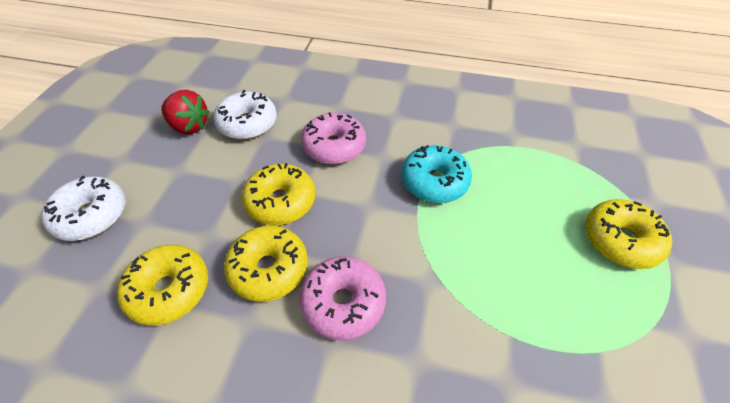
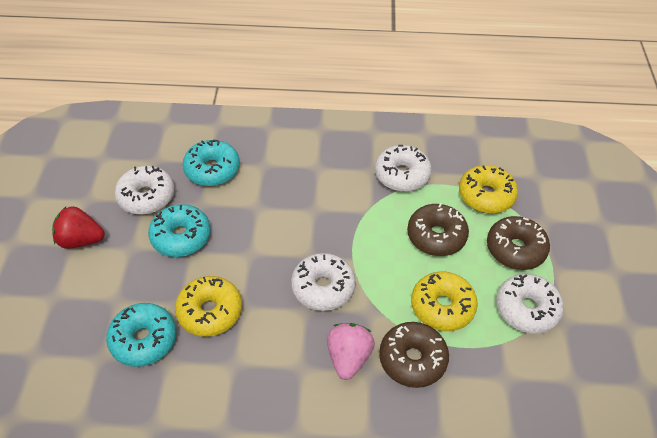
brown donut: 0 -> 3
pink donut: 2 -> 0
pink strawberry: 0 -> 1
turquoise donut: 1 -> 3
white donut: 2 -> 4
yellow donut: 4 -> 3

